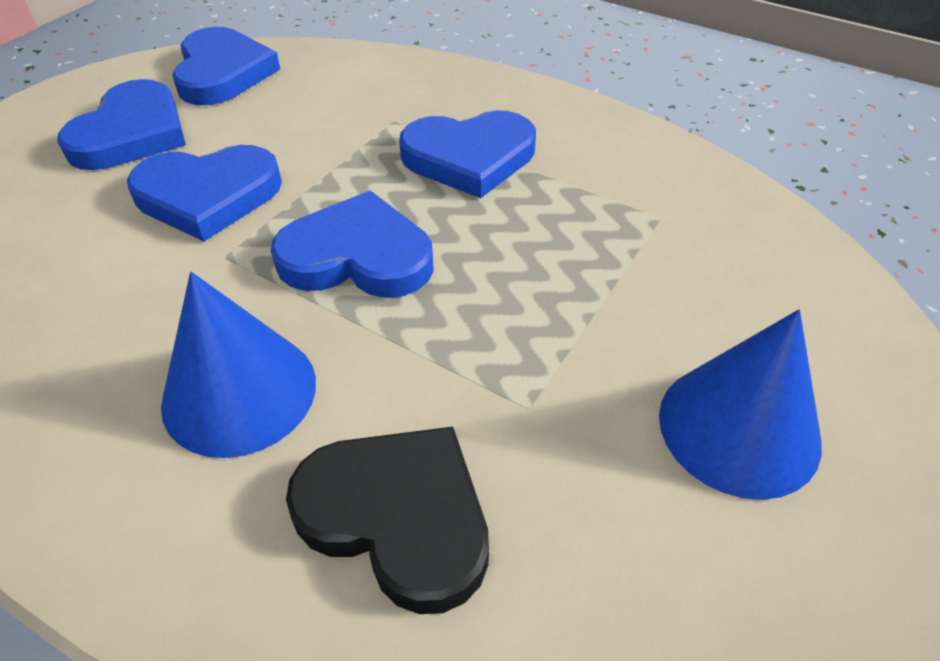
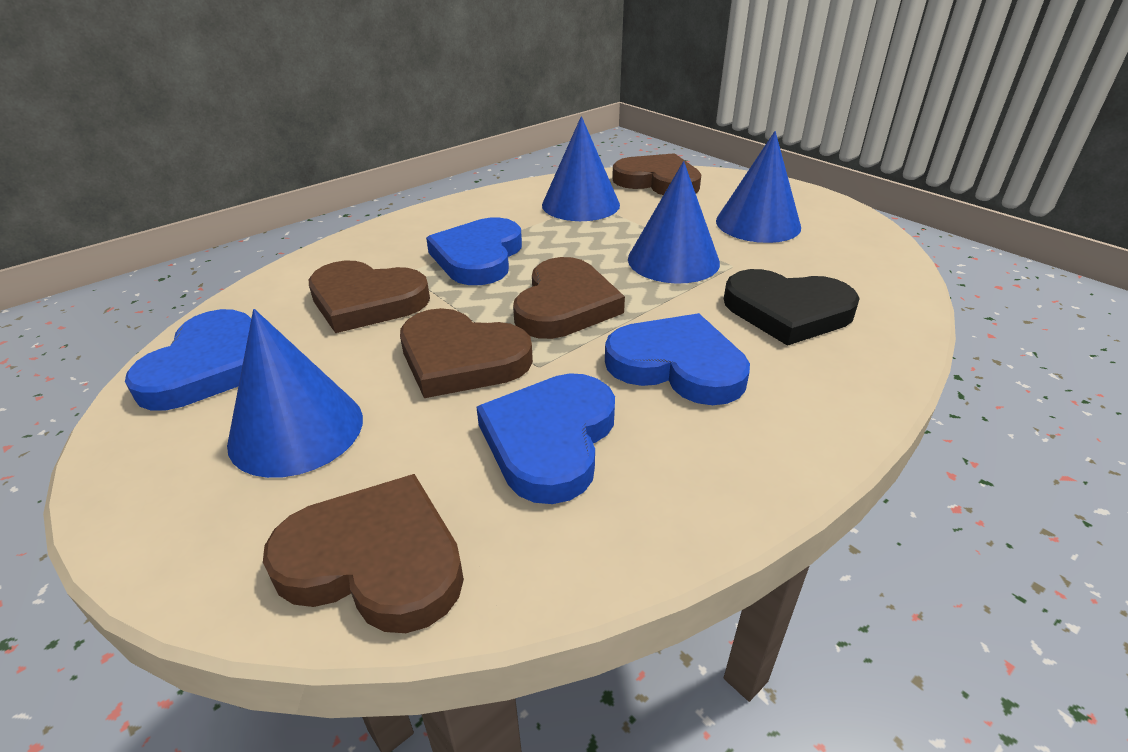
blue cone: 2 -> 4
blue heart: 5 -> 4
brown heart: 0 -> 5

